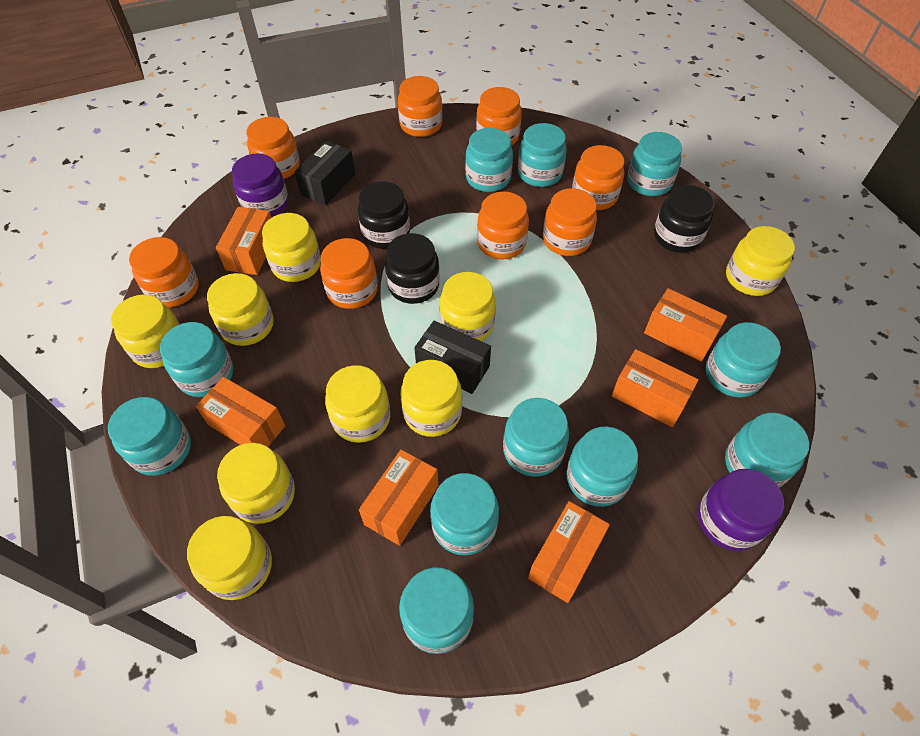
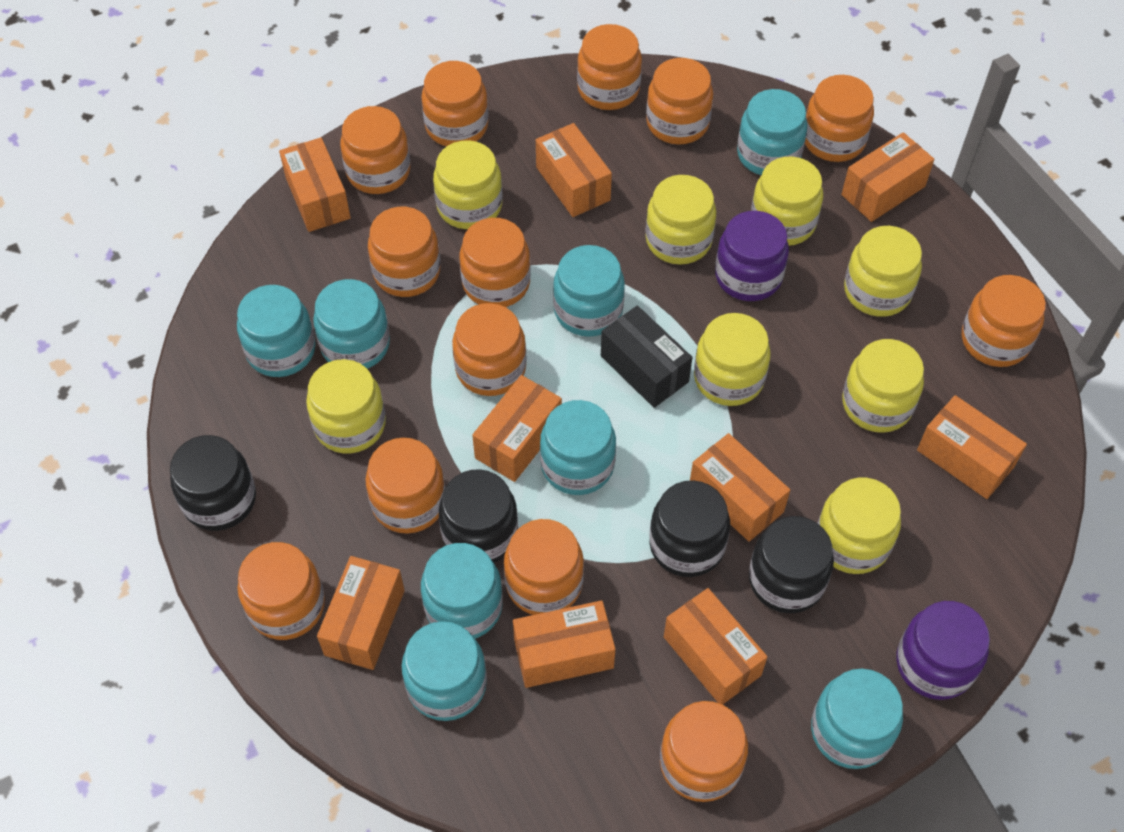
black box: 2 -> 1
black jar: 3 -> 4
orange box: 6 -> 9
orange jar: 8 -> 13
turquoise jar: 11 -> 8
yellow jar: 9 -> 8

